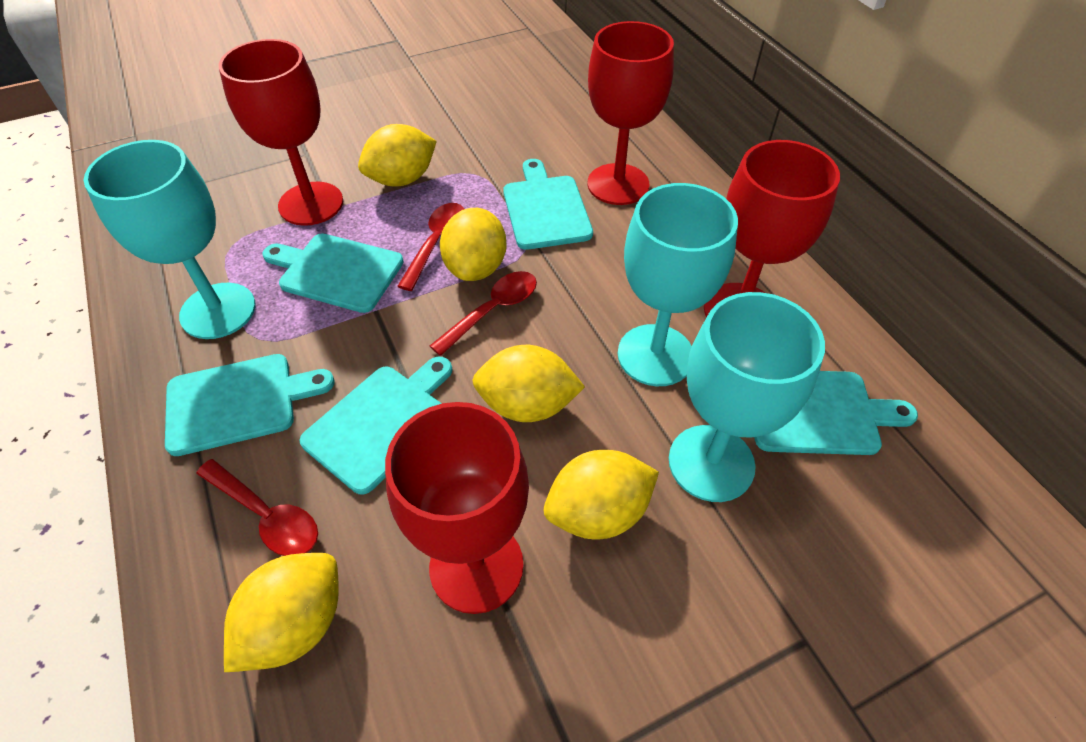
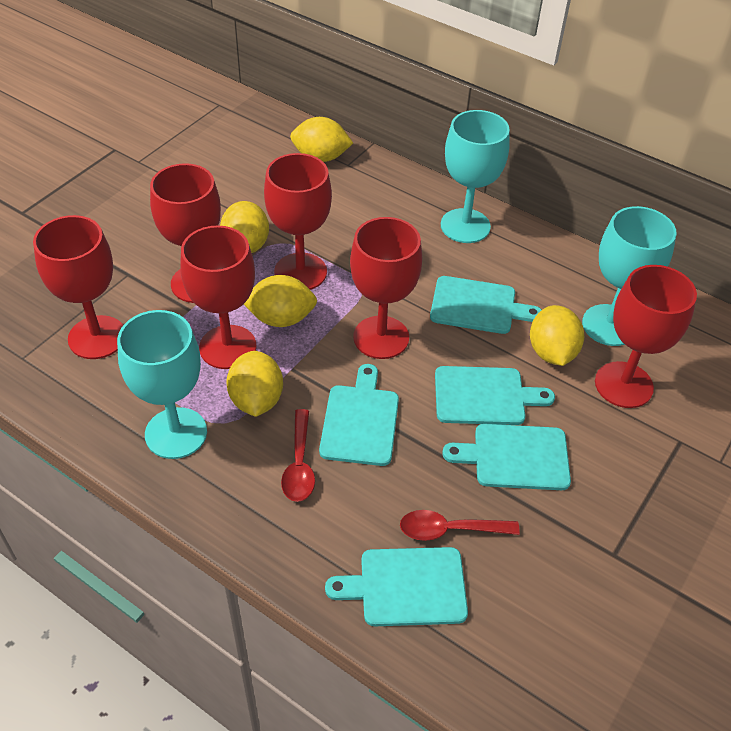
red goblet: 4 -> 6
red spoon: 3 -> 2

